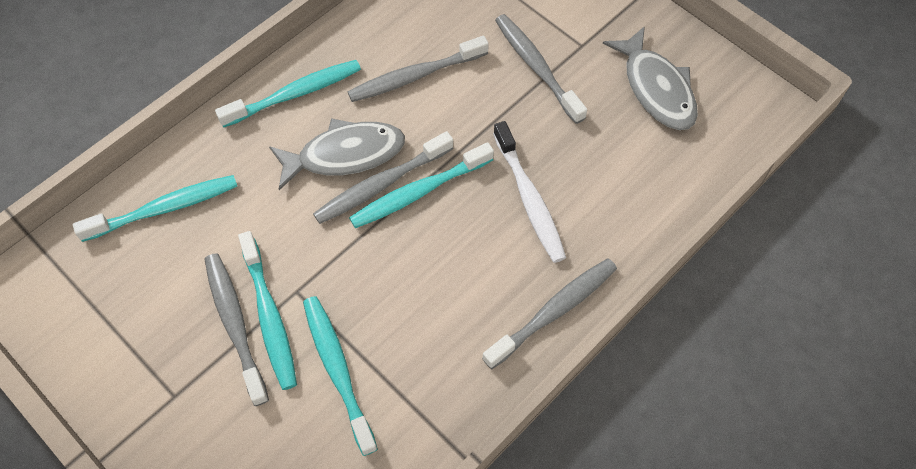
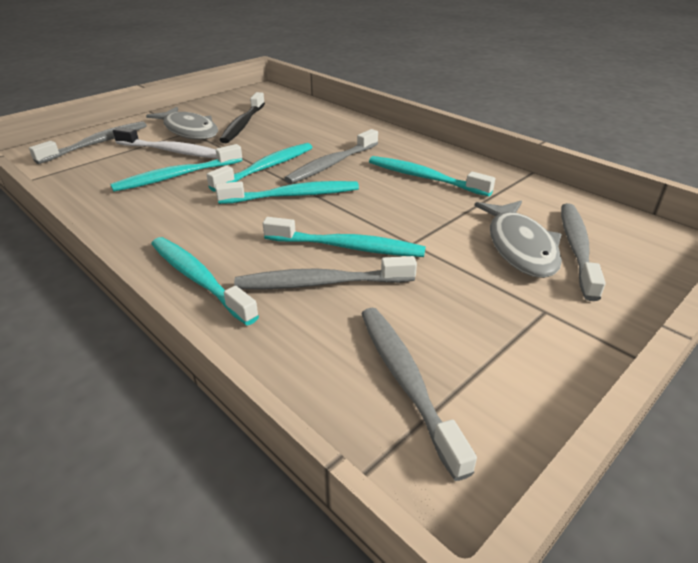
black toothbrush: 0 -> 1
turquoise toothbrush: 5 -> 6

